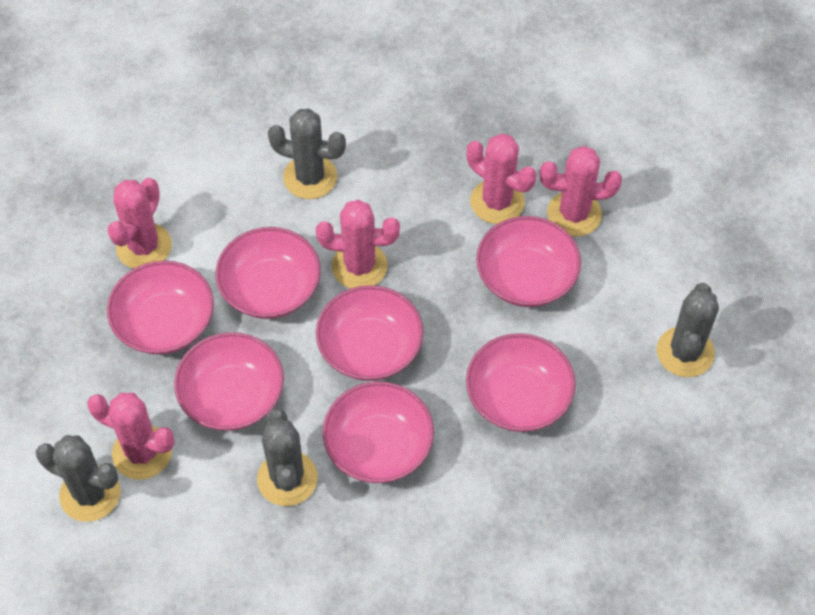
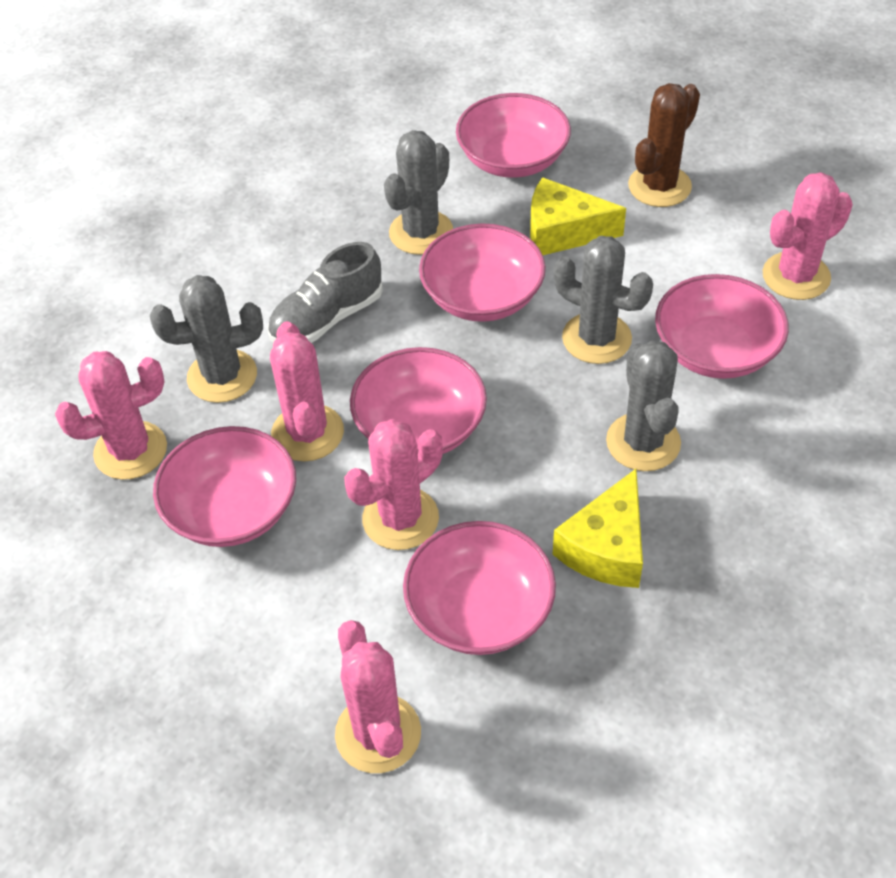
brown cactus: 0 -> 1
grey shoe: 0 -> 1
pink bowl: 7 -> 6
yellow cheese: 0 -> 2

